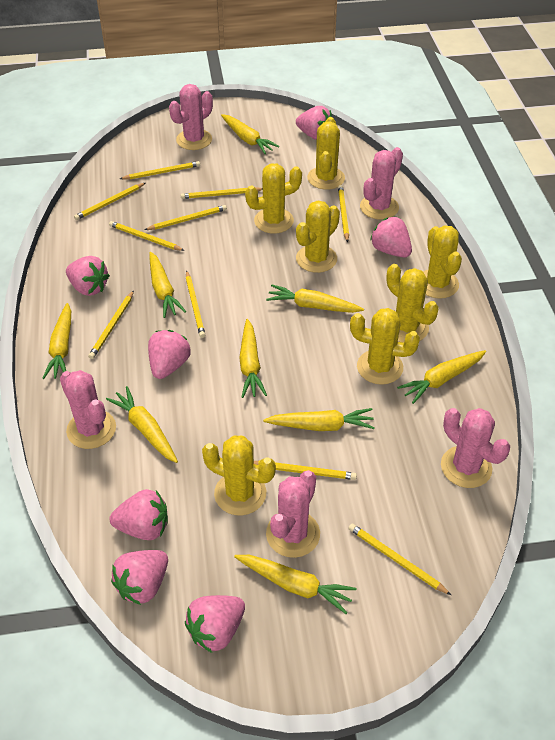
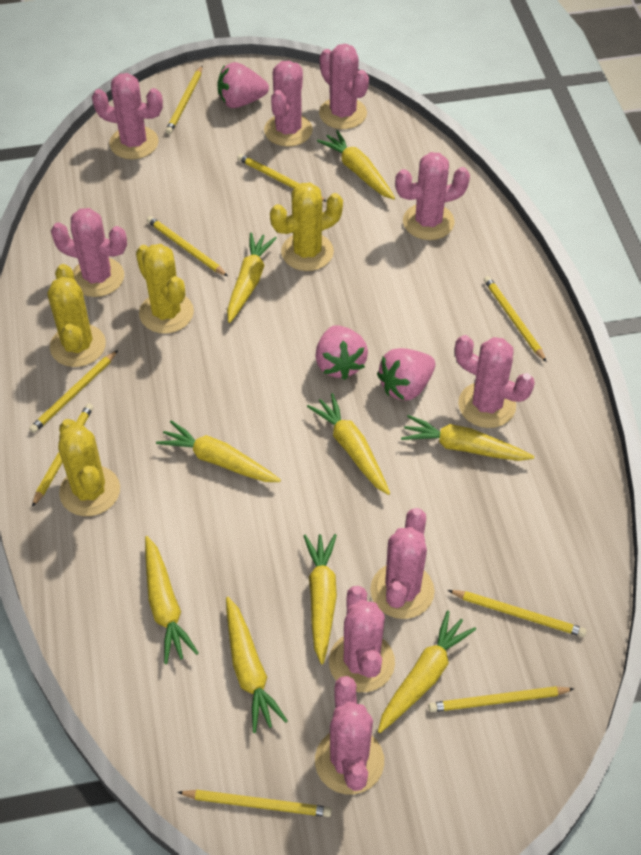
pink cactus: 5 -> 9
pink strawberry: 7 -> 3
yellow cactus: 7 -> 4
yellow pencil: 10 -> 9

